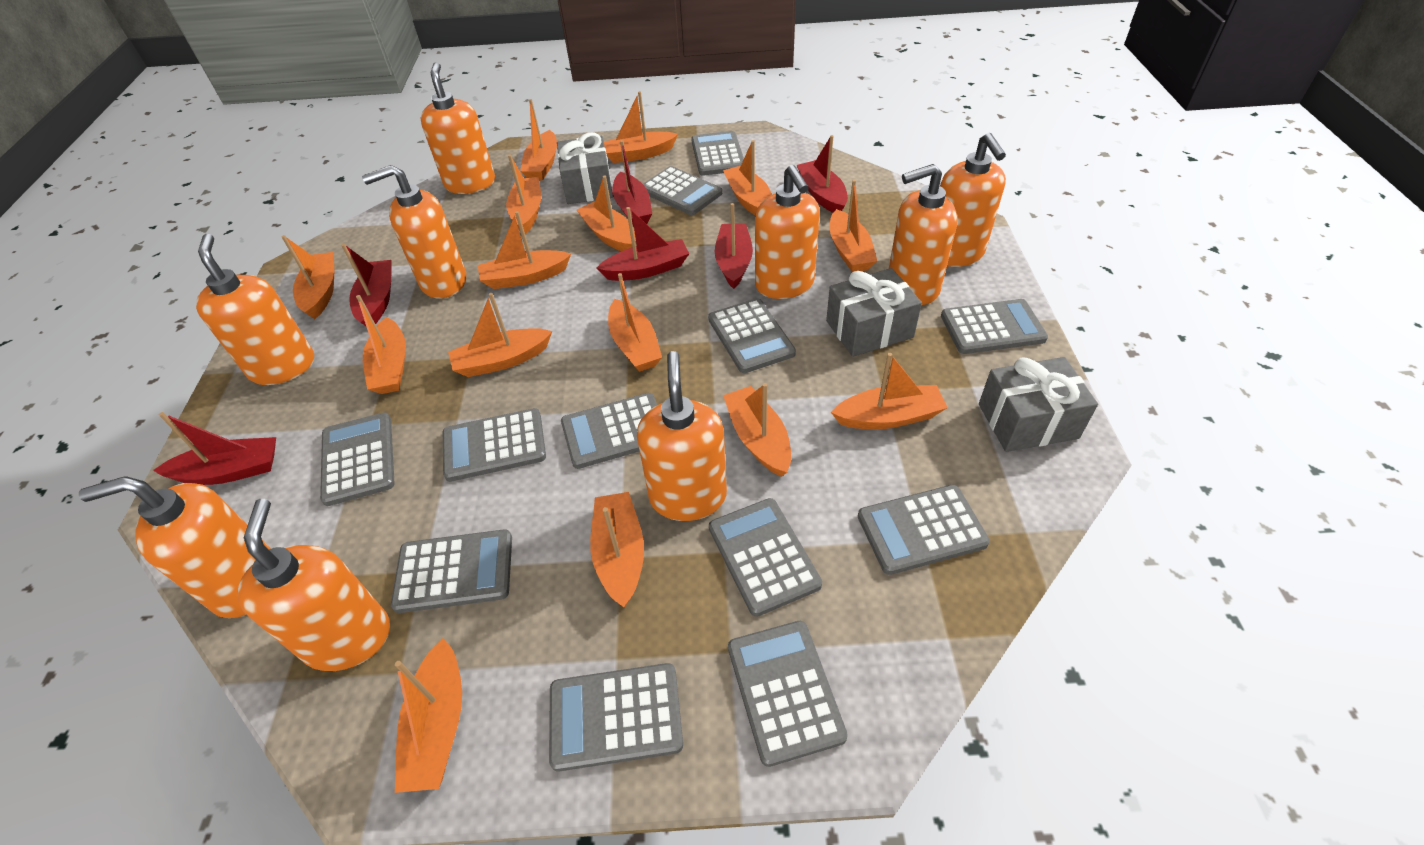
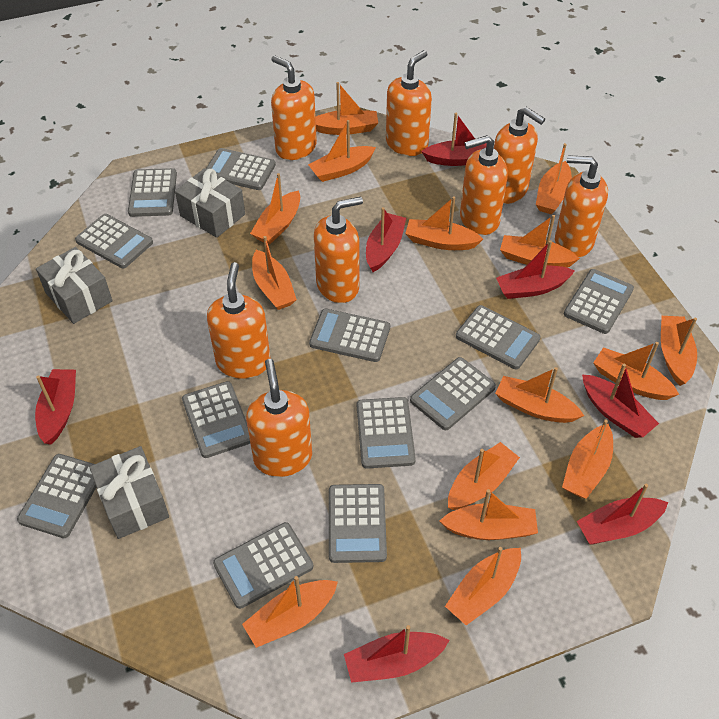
orange soap dispenser: 9 -> 8
red boat: 6 -> 7

